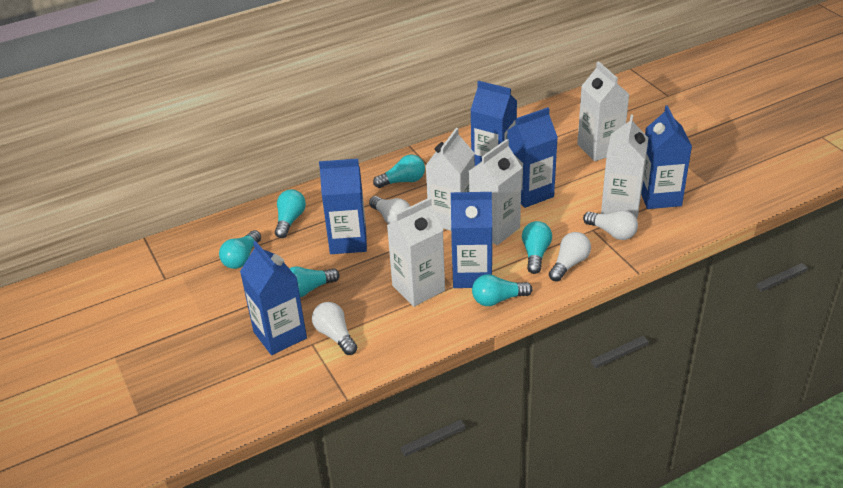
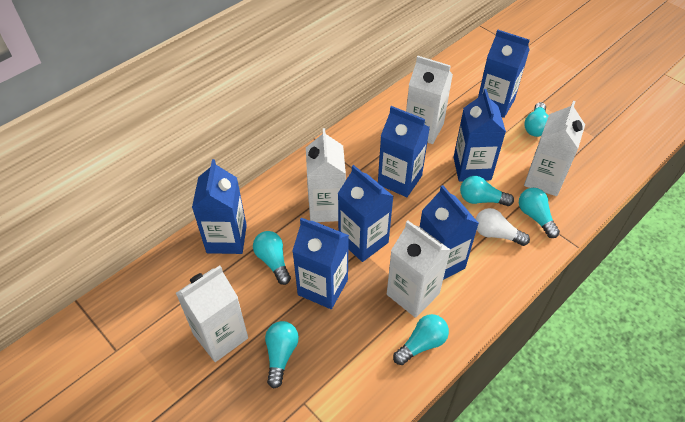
blue carton: 6 -> 7
white light bulb: 4 -> 1

